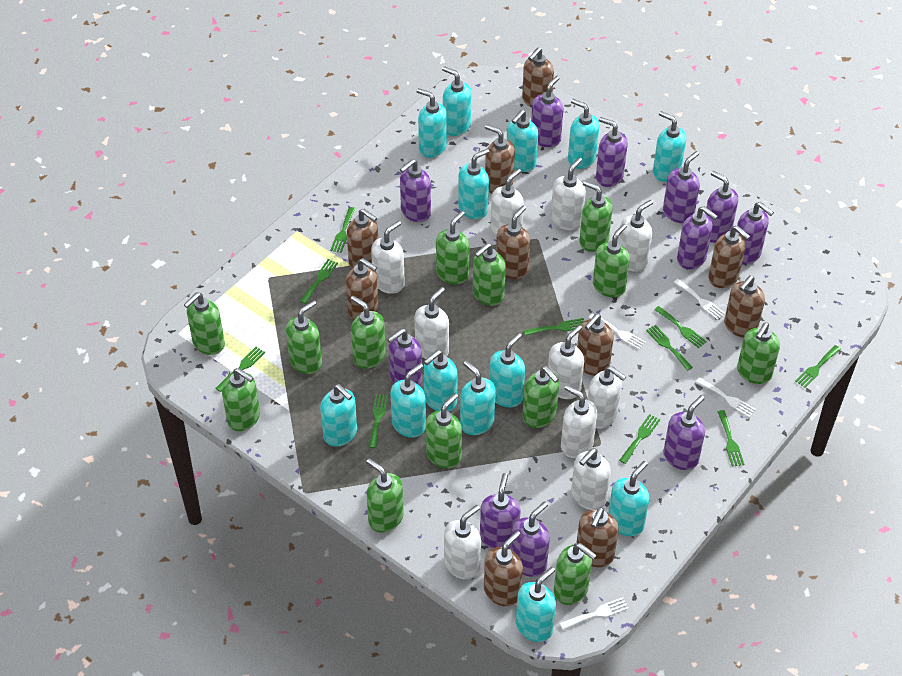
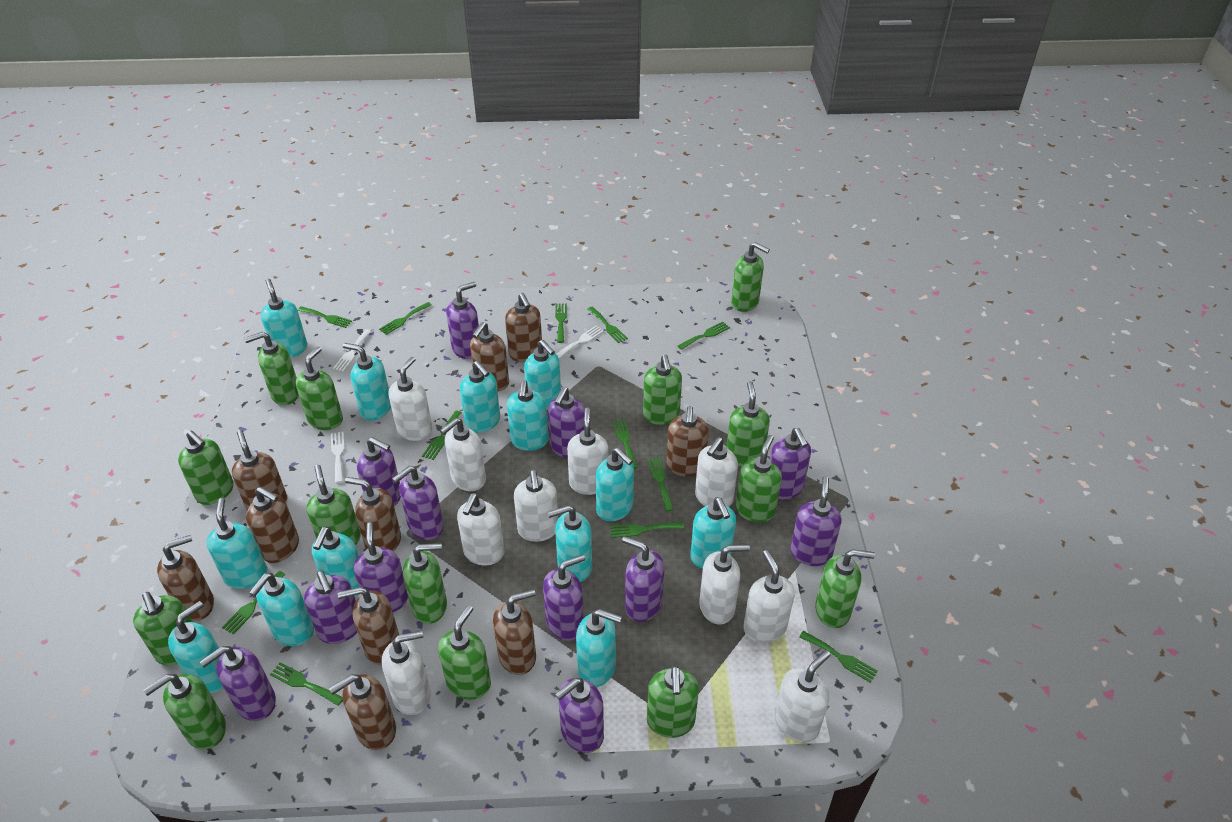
green fork: 10 -> 12
green soap dispenser: 13 -> 14
purple soap dispenser: 11 -> 12
white fork: 4 -> 3

